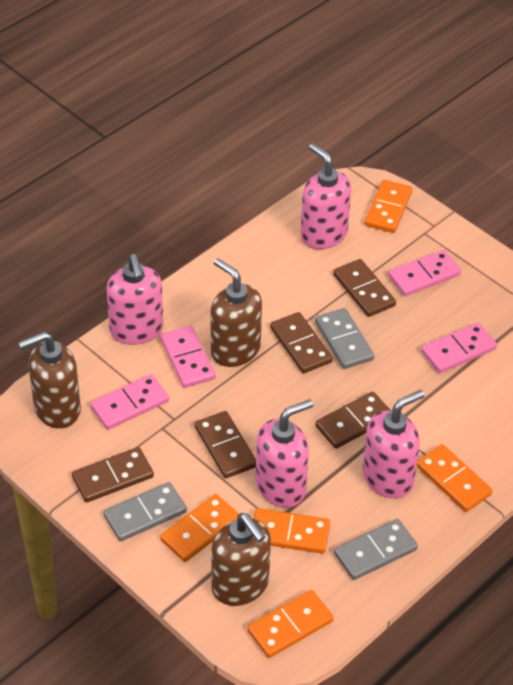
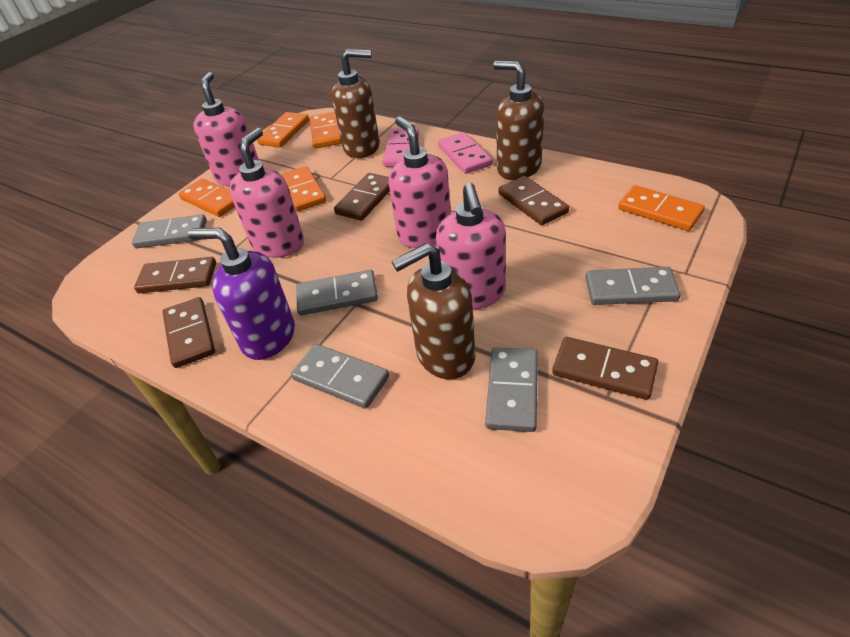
grey domino: 3 -> 5
pink domino: 4 -> 2
purple soap dispenser: 0 -> 1

